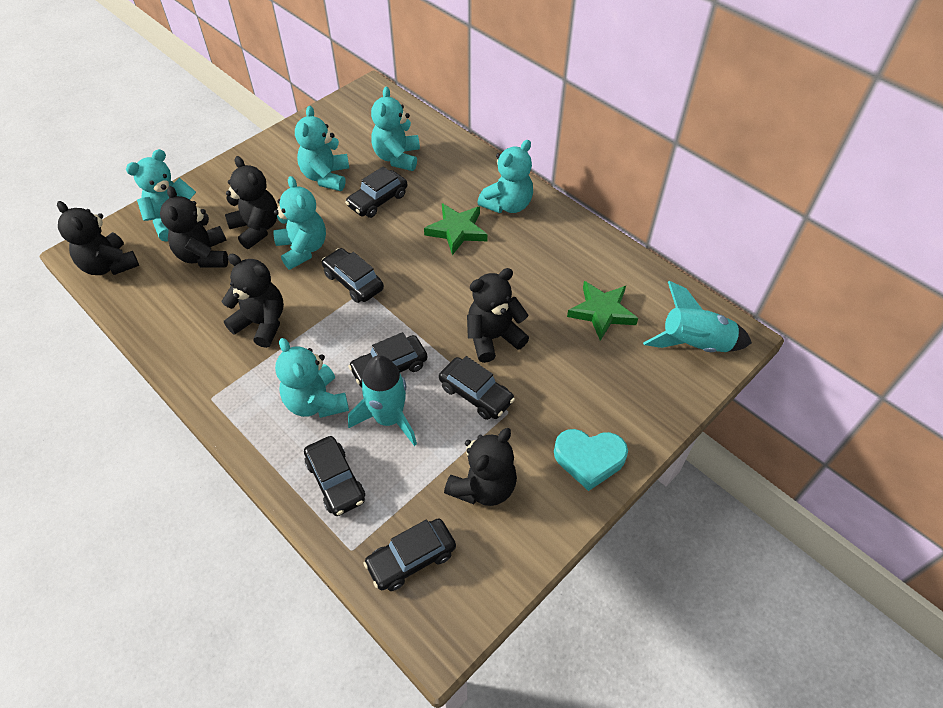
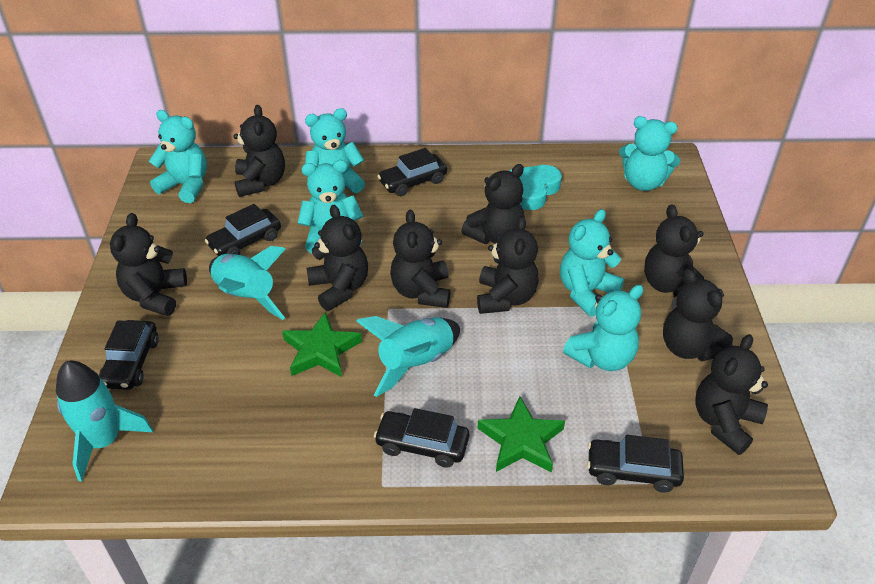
black car: 6 -> 5
black teddy bear: 6 -> 9
turquoise rocket: 2 -> 3

